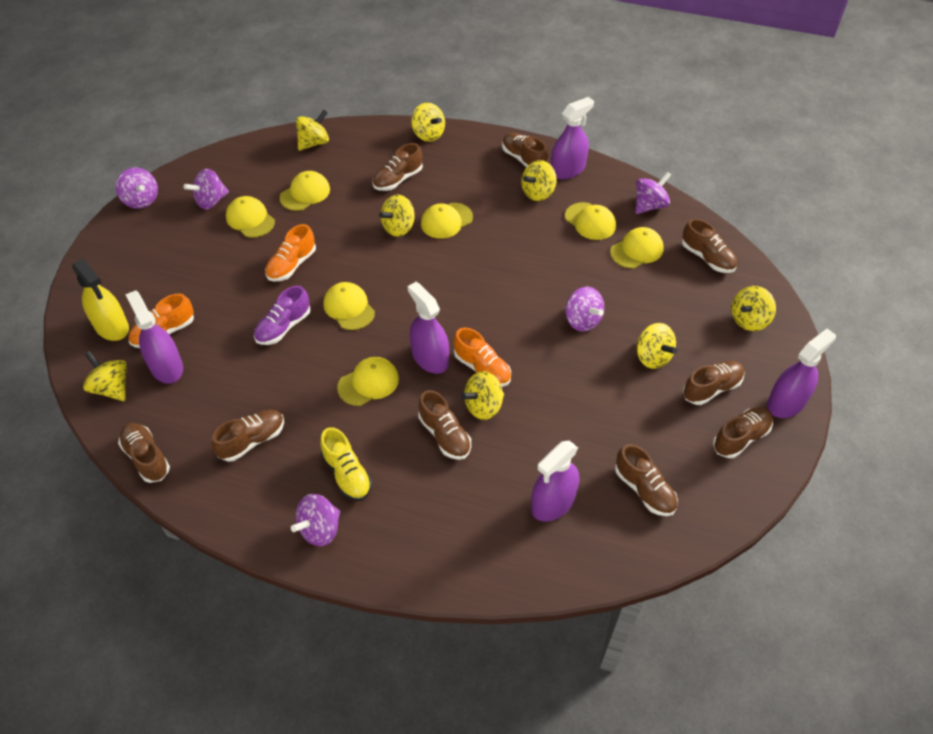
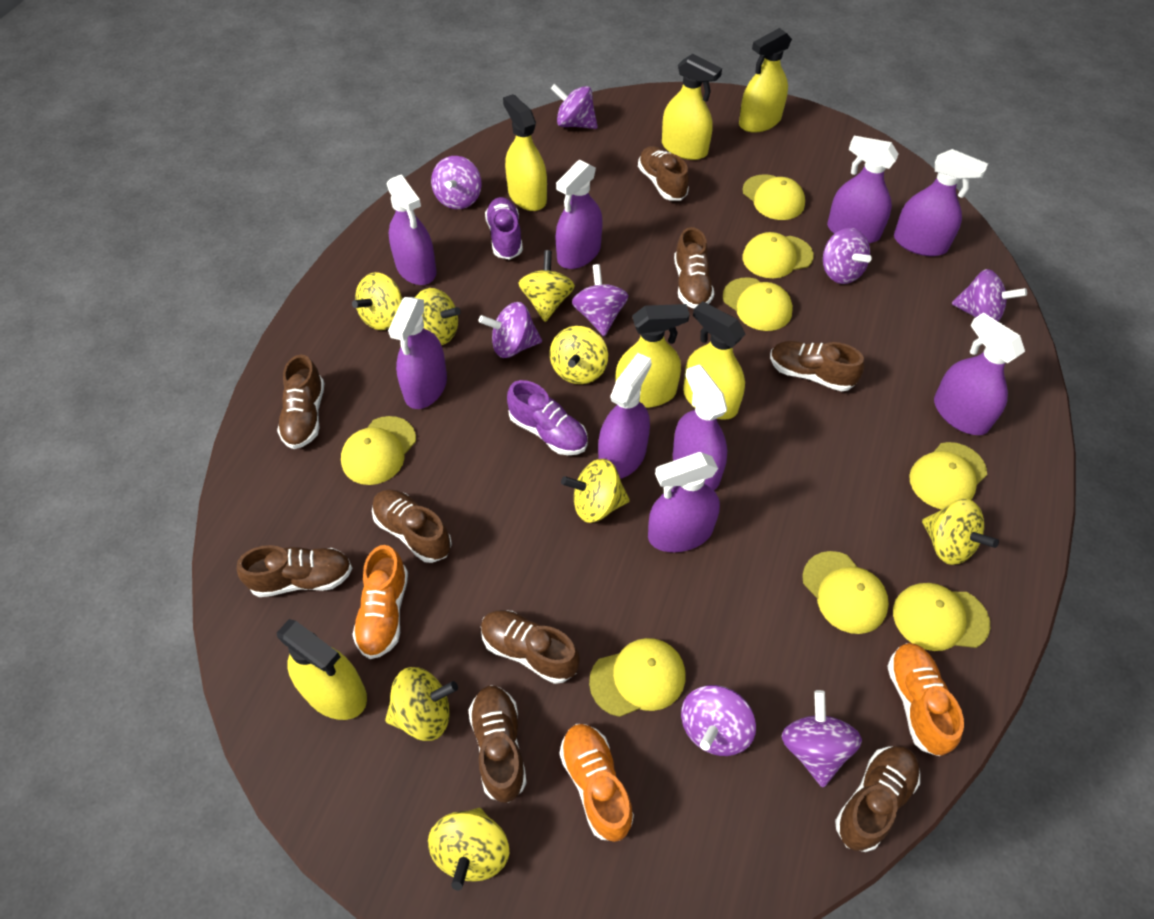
purple shoe: 1 -> 2
purple spinning top: 5 -> 8
purple spray bottle: 5 -> 9
yellow cap: 7 -> 8
yellow shoe: 1 -> 0
yellow spray bottle: 1 -> 6

